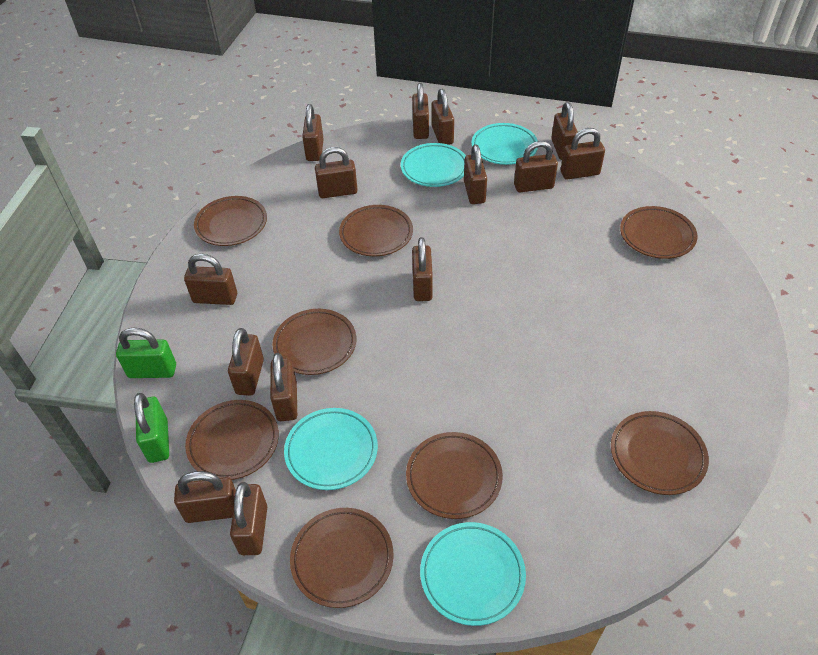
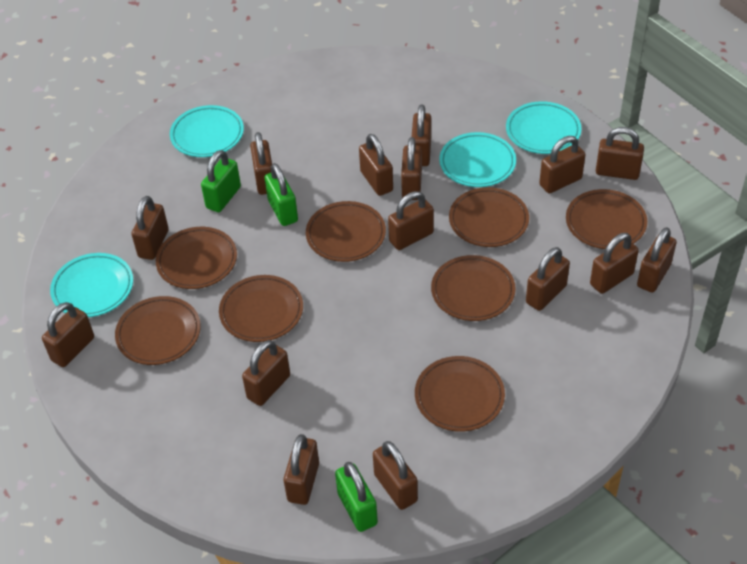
brown padlock: 14 -> 15
green padlock: 2 -> 3

